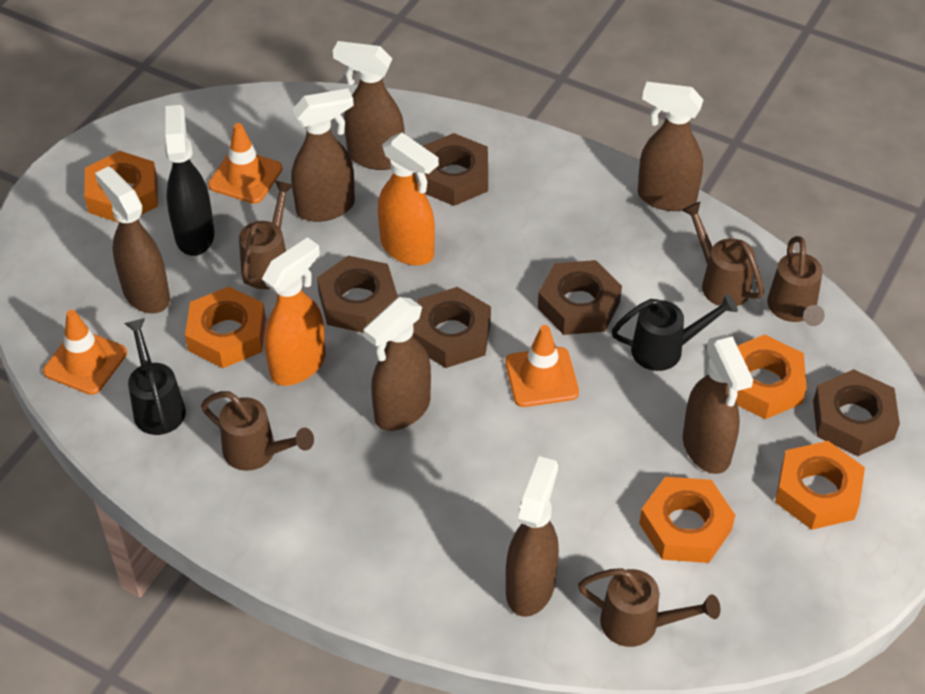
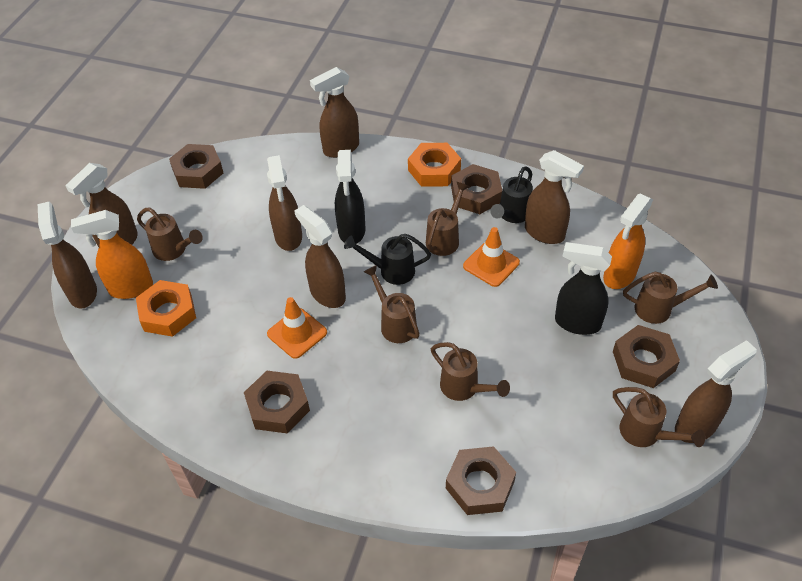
black spray bottle: 1 -> 2
brown watering can: 5 -> 6
orange nut: 5 -> 2
orange traffic cone: 3 -> 2

